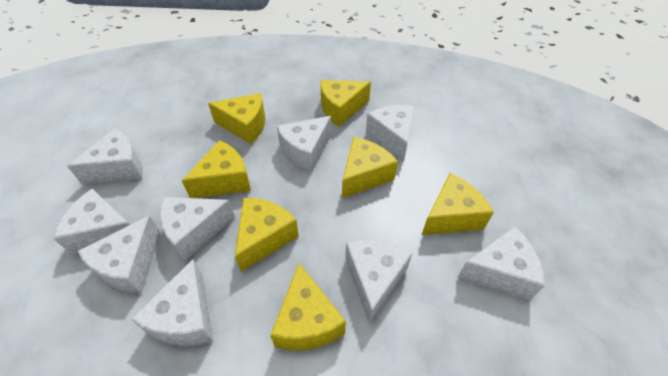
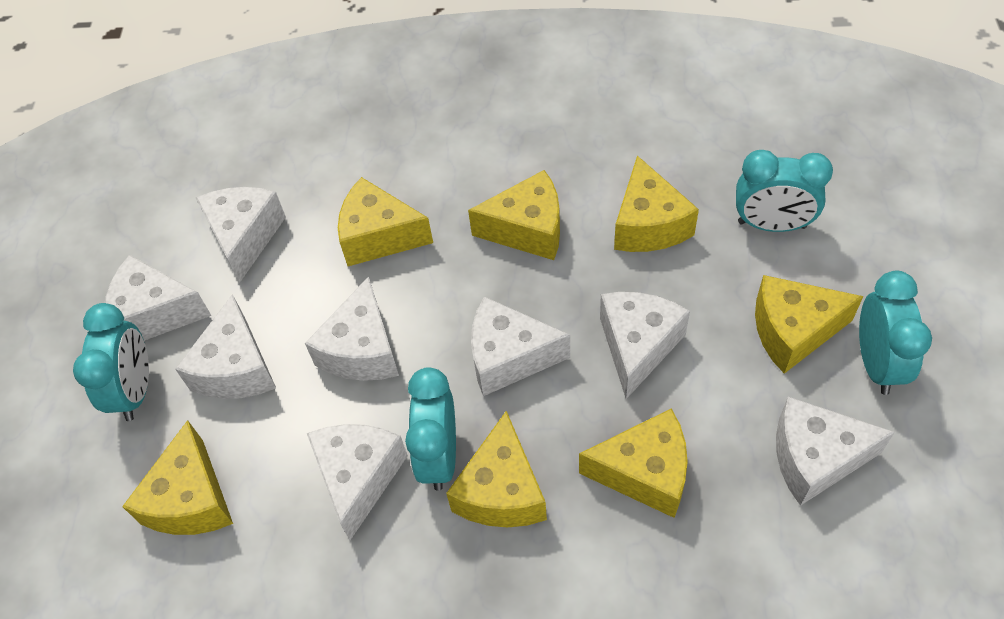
turquoise clock: 0 -> 4
white cheese: 9 -> 8

